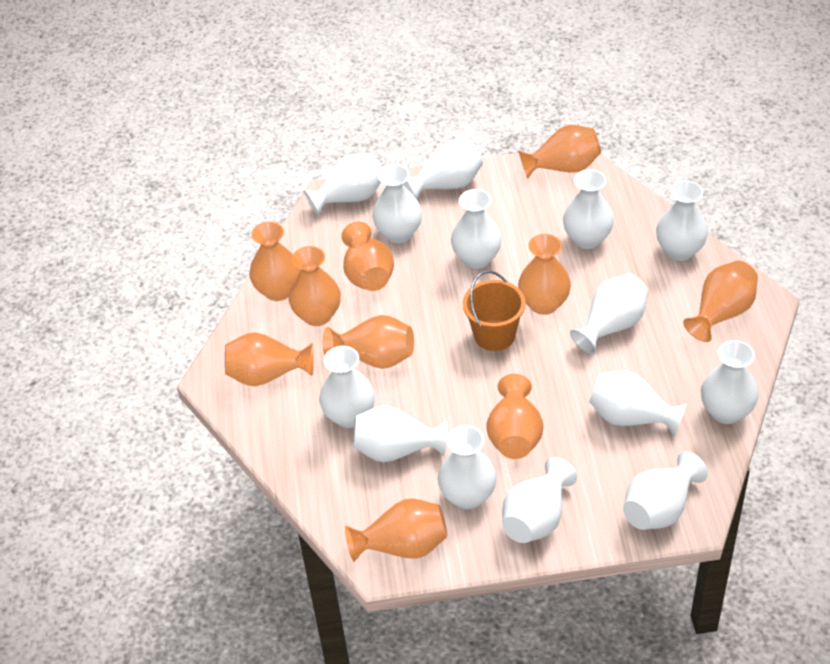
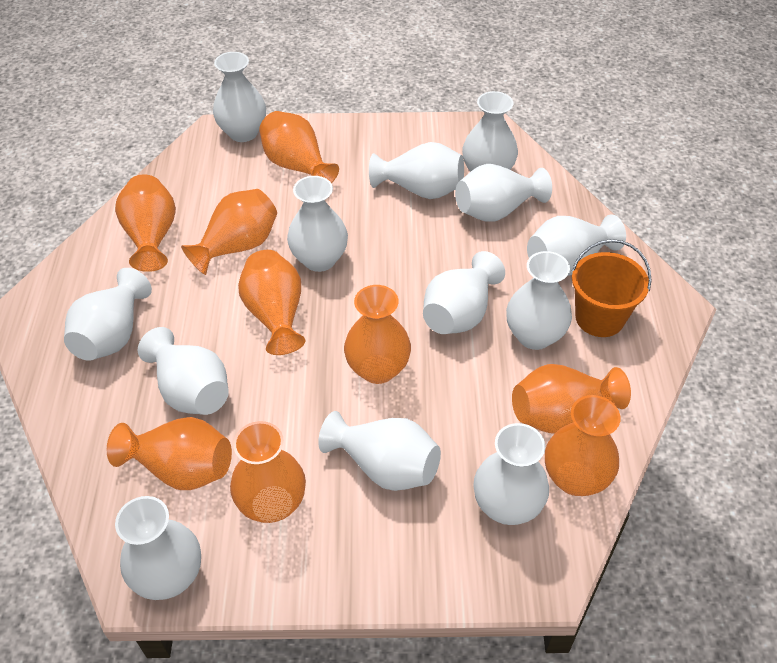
orange vase: 10 -> 9
white vase: 14 -> 13

